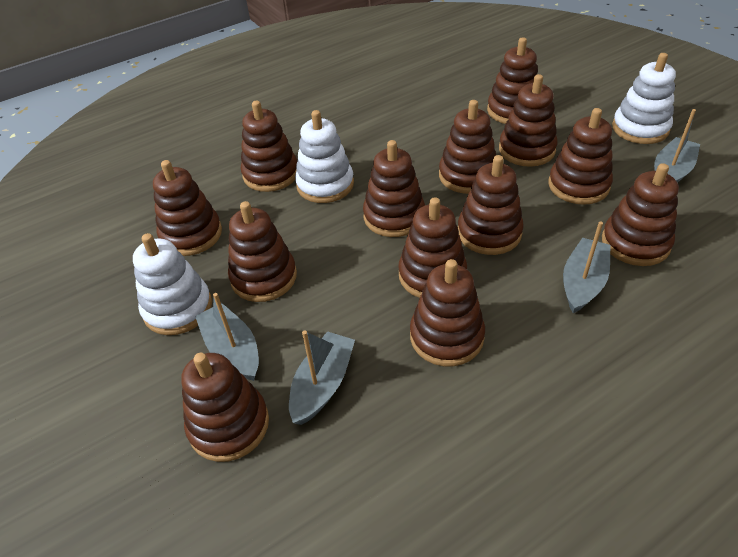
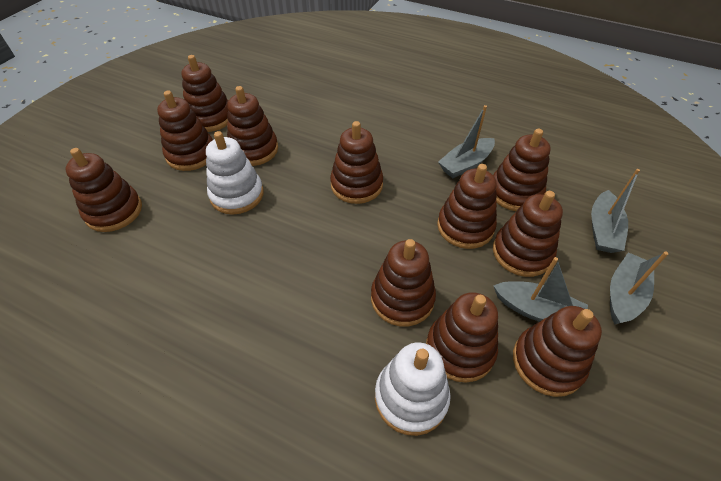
brown stacking toy: 13 -> 11
white stacking toy: 3 -> 2

